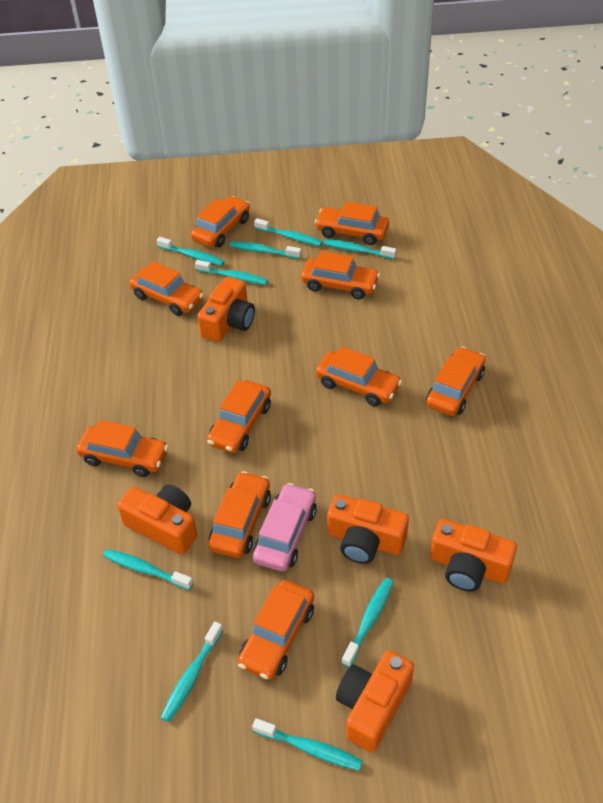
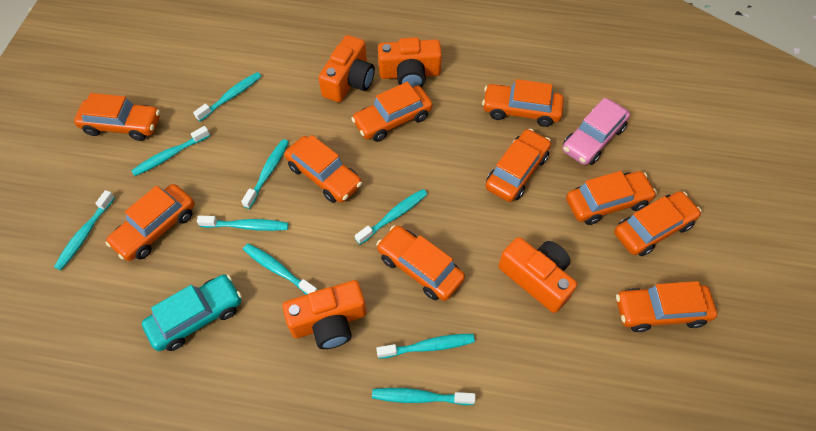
orange camera: 5 -> 4
turquoise car: 0 -> 1

